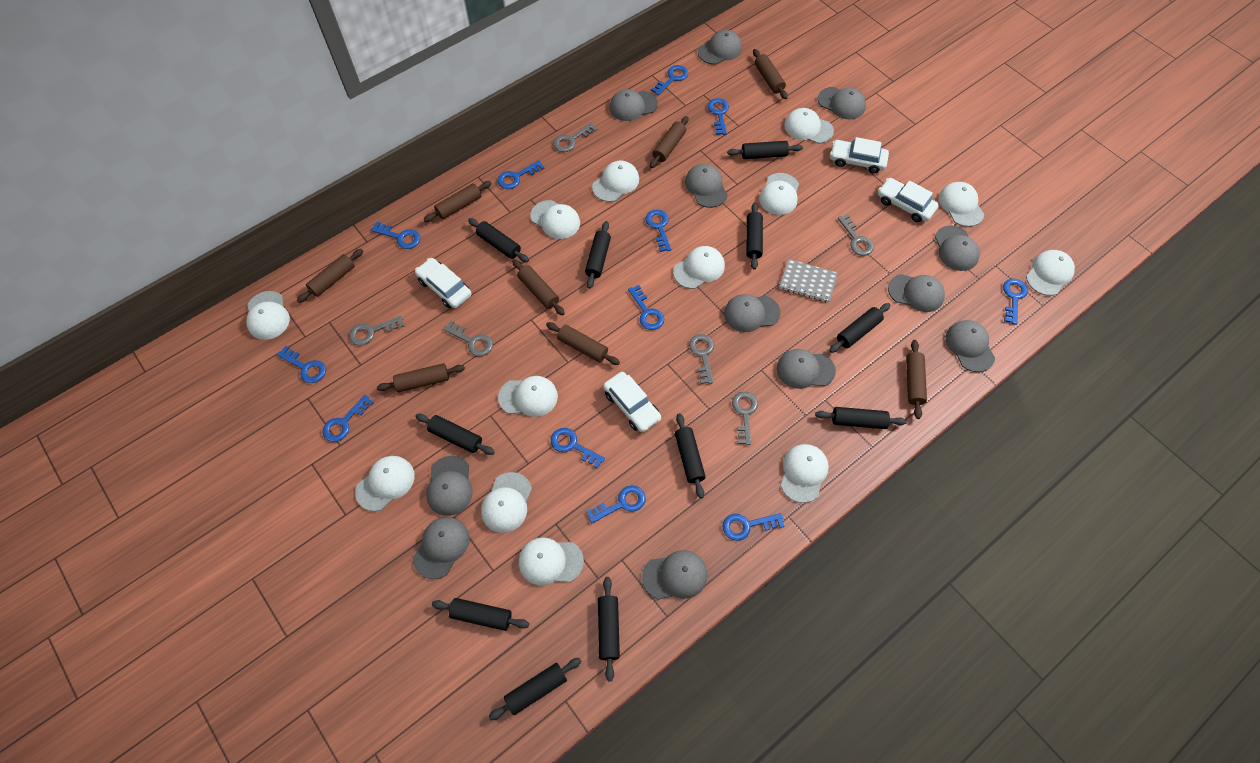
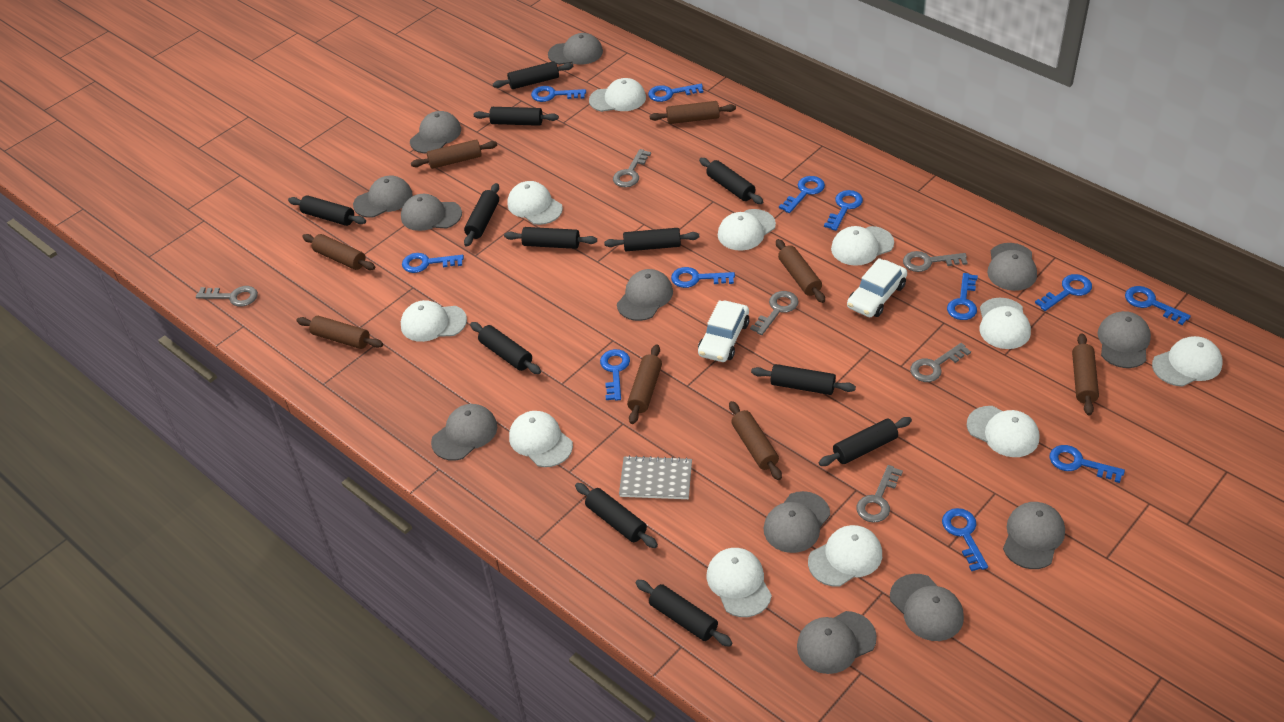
black rolling pin: 11 -> 12
white cap: 13 -> 11
white car: 4 -> 2

